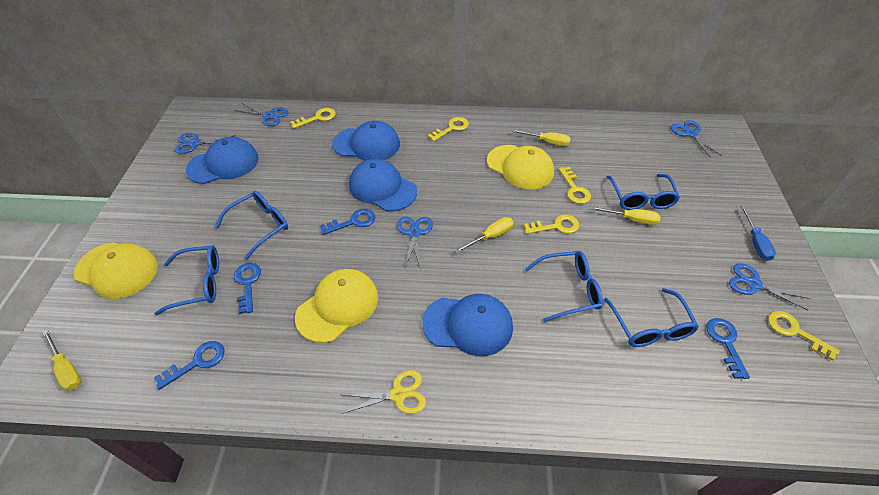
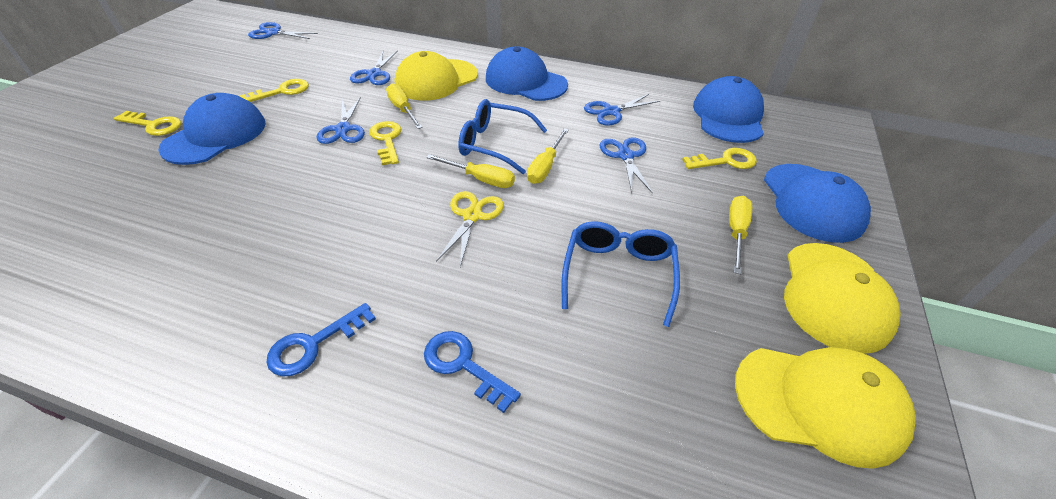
blue glasses: 5 -> 2
blue key: 4 -> 2
blue screwdriver: 1 -> 0
yellow key: 5 -> 4

